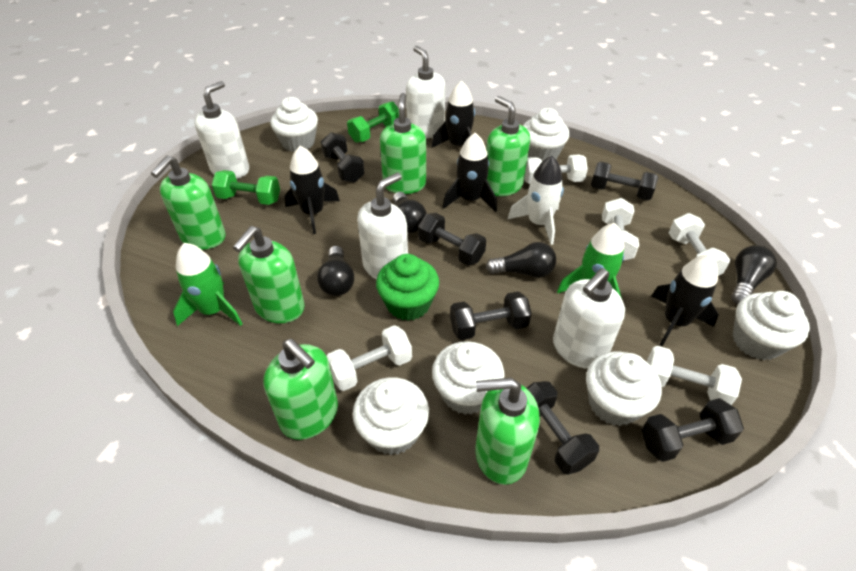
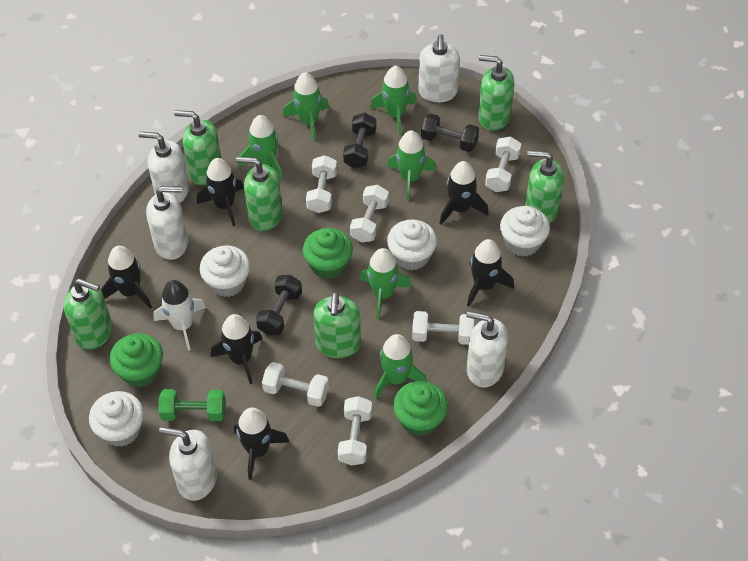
black dumbbell: 6 -> 3
black light bulb: 4 -> 0
black rocket: 4 -> 6
green cupcake: 1 -> 3
green dumbbell: 2 -> 1
green rocket: 2 -> 6
white cupcake: 6 -> 4
white dumbbell: 5 -> 6
white soap dispenser: 4 -> 5

